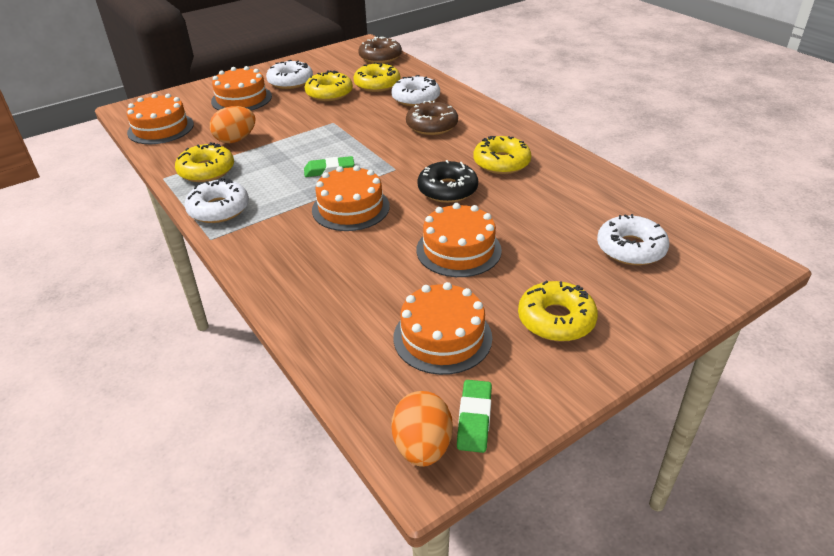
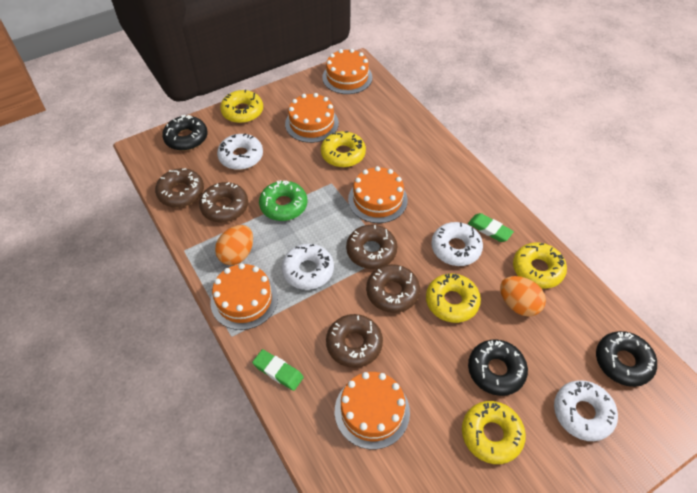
black donut: 1 -> 3
brown donut: 2 -> 5
green donut: 0 -> 1

